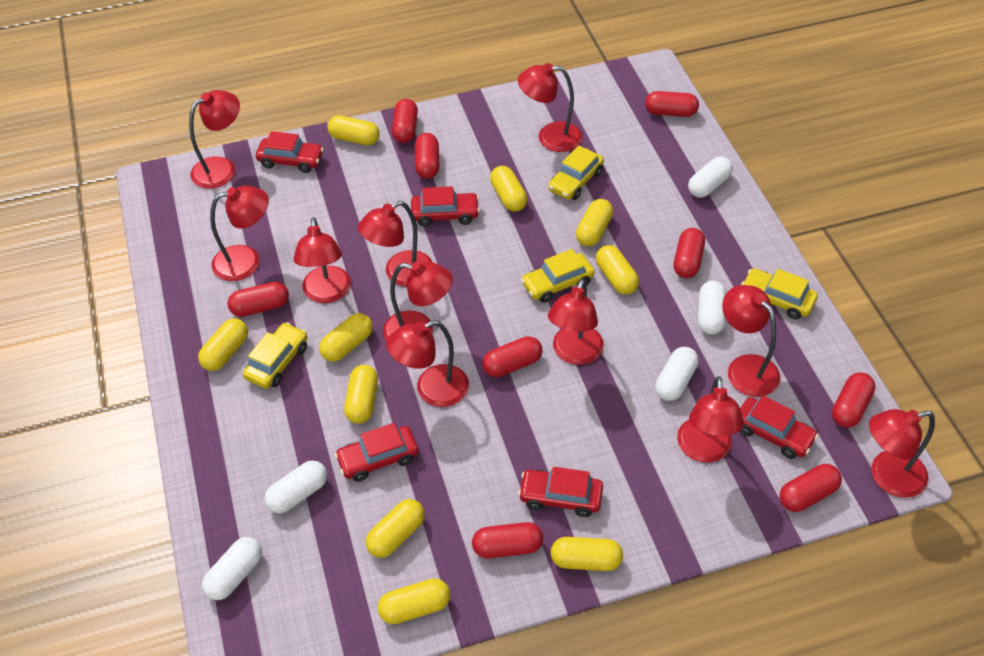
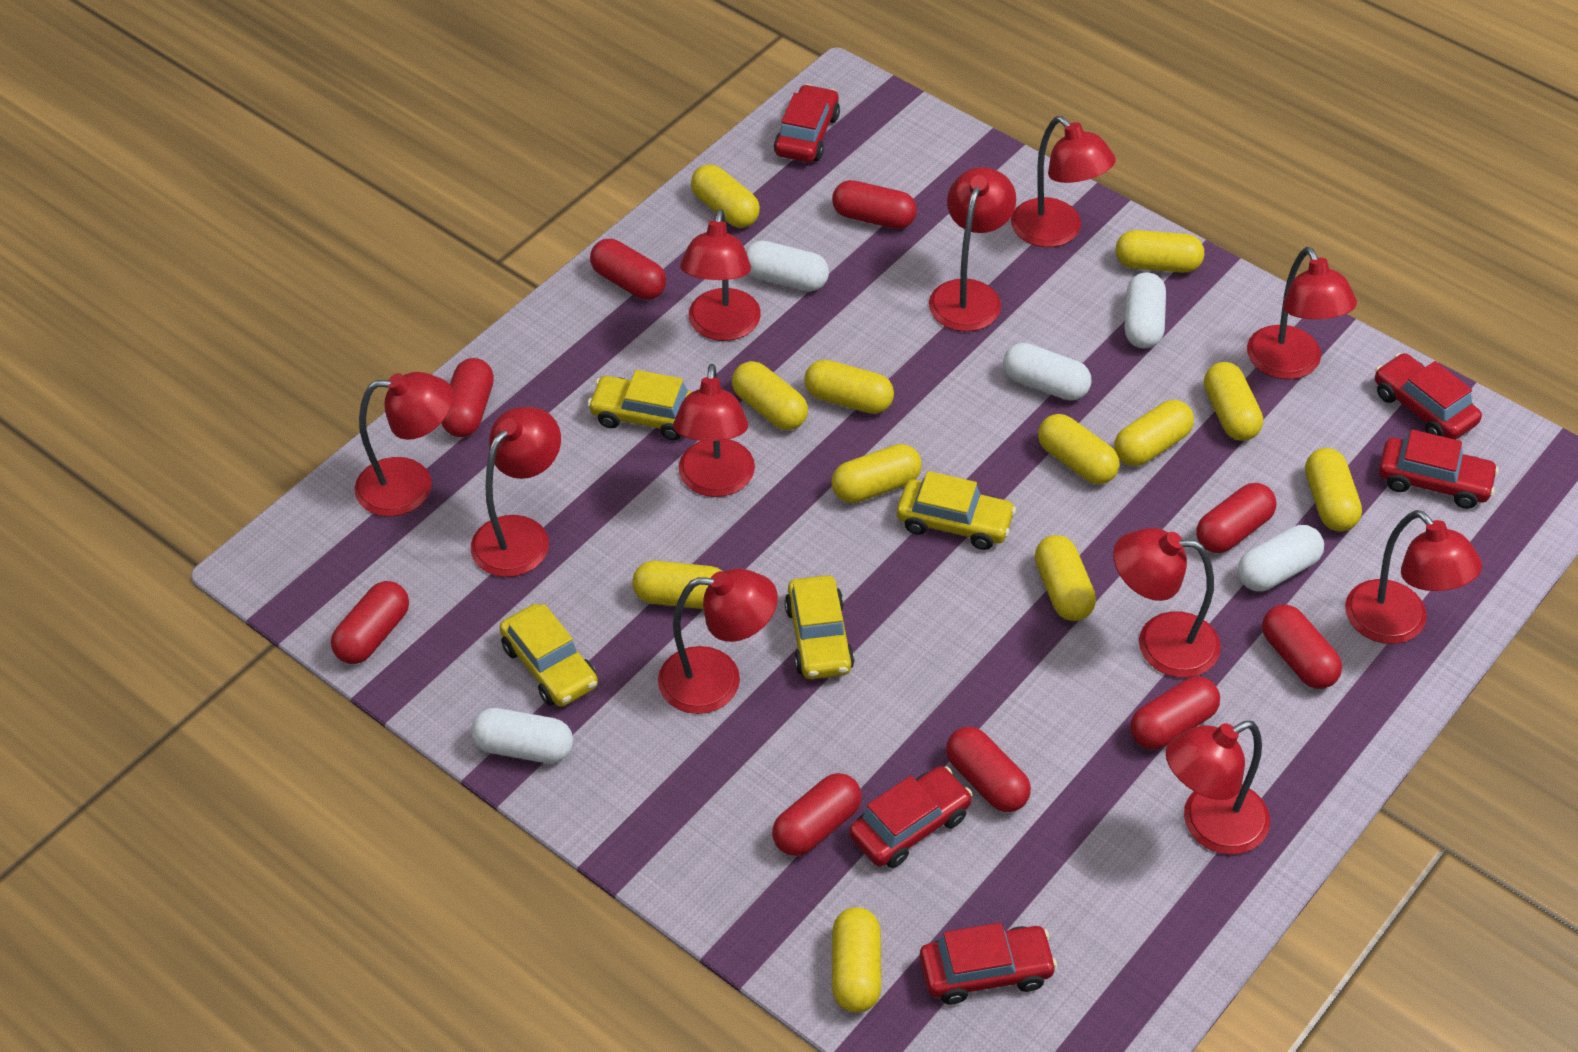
yellow capsule: 10 -> 12

